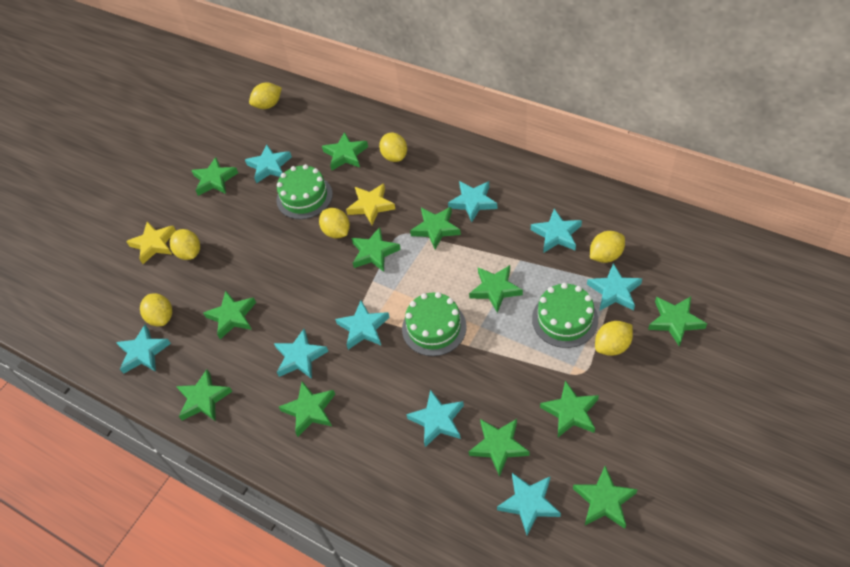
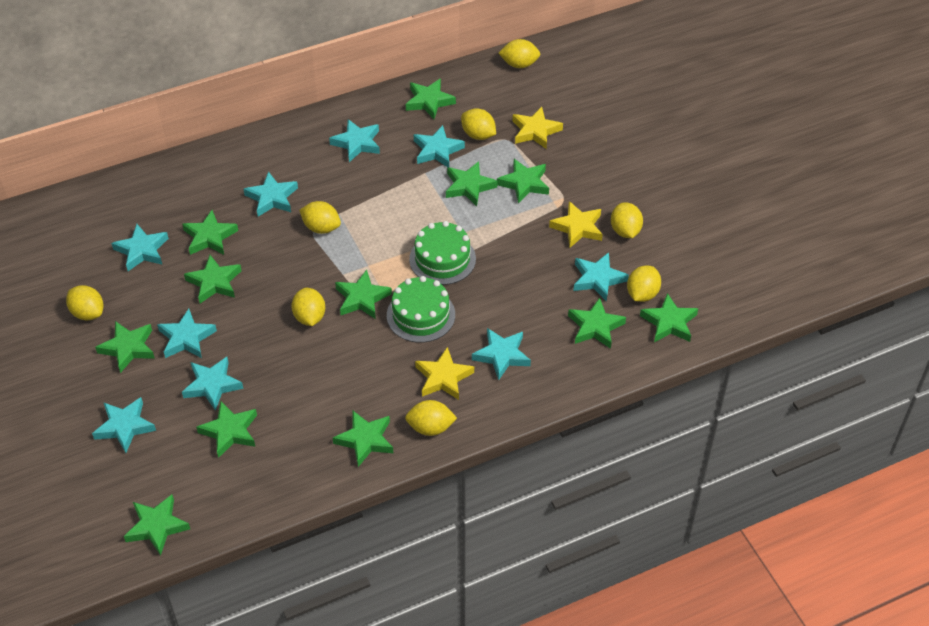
green cake: 3 -> 2
yellow lemon: 7 -> 8
yellow star: 2 -> 3

